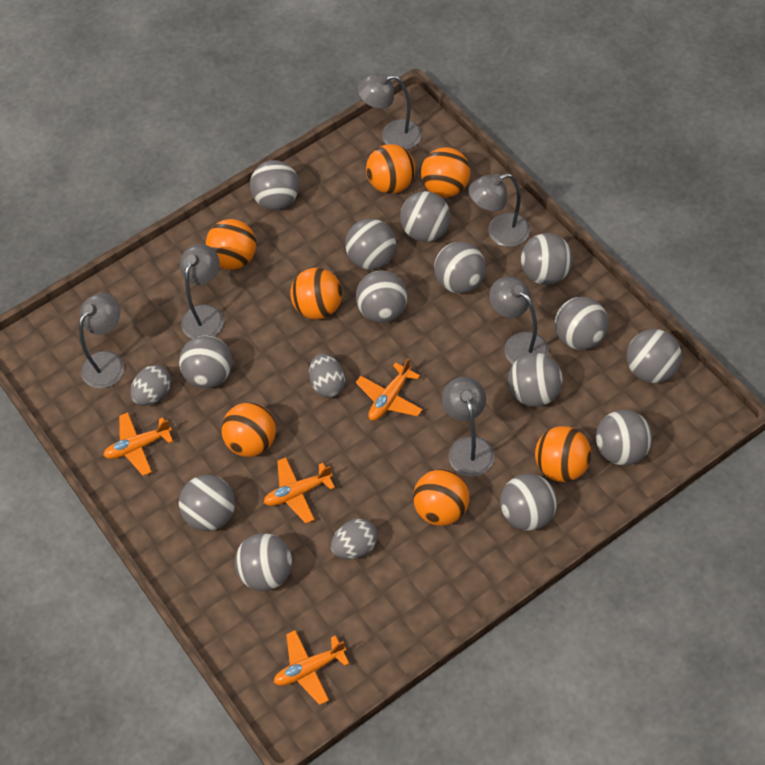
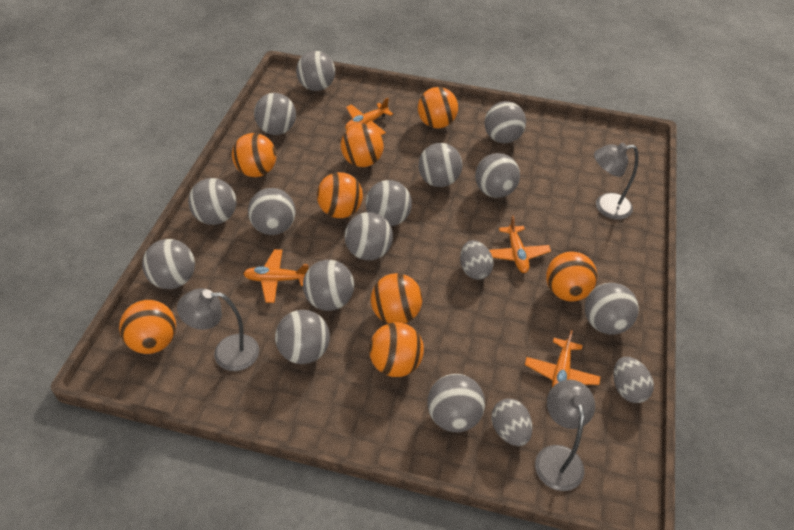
grey lamp: 6 -> 3
orange ball: 7 -> 8

